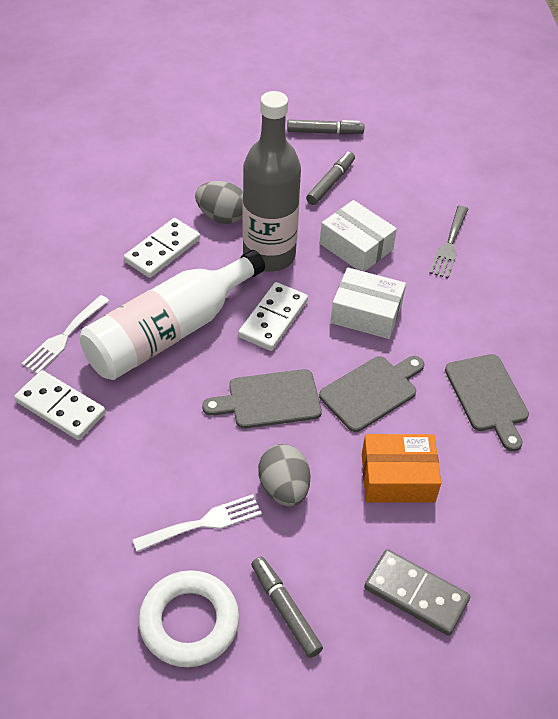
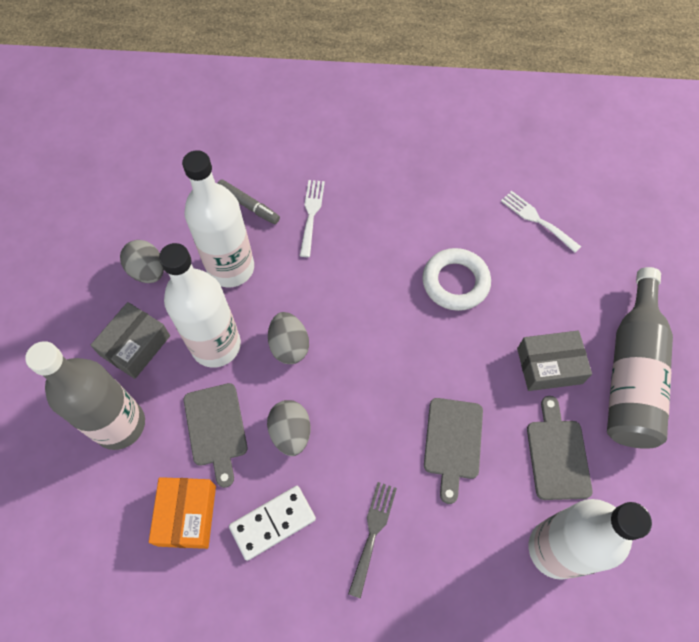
grey bottle: 1 -> 2
grey box: 0 -> 2
grey domino: 1 -> 0
grey egg: 2 -> 3
grey marker: 3 -> 1
white bottle: 1 -> 3
white box: 2 -> 0
white domino: 3 -> 1

